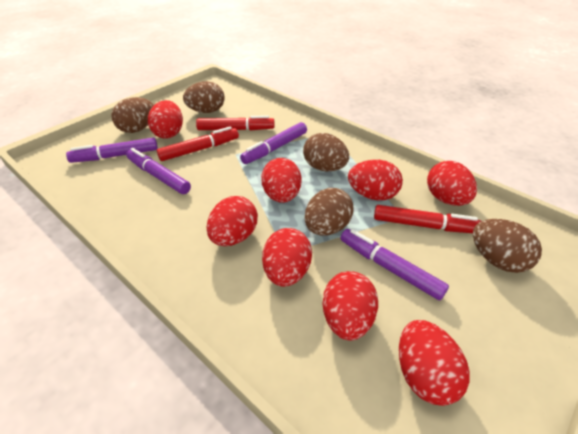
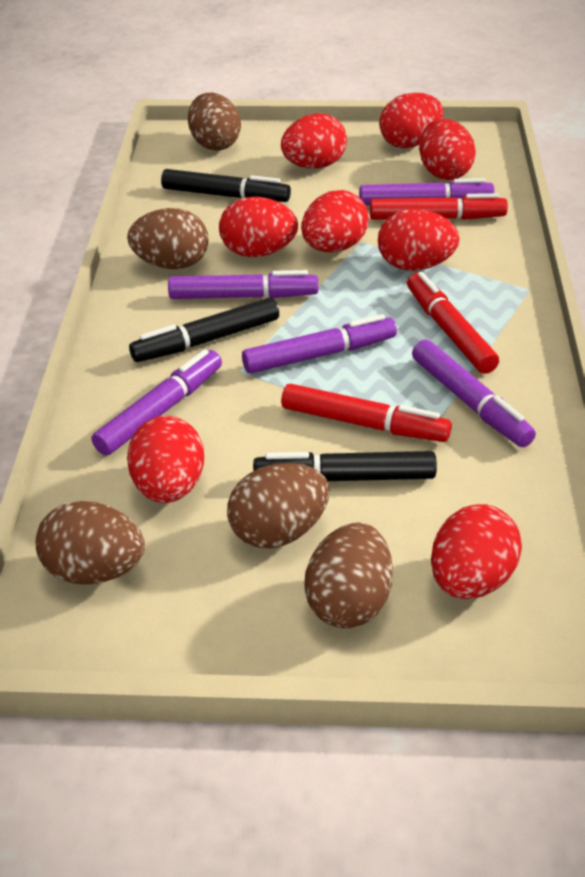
black marker: 0 -> 3
purple marker: 4 -> 5

